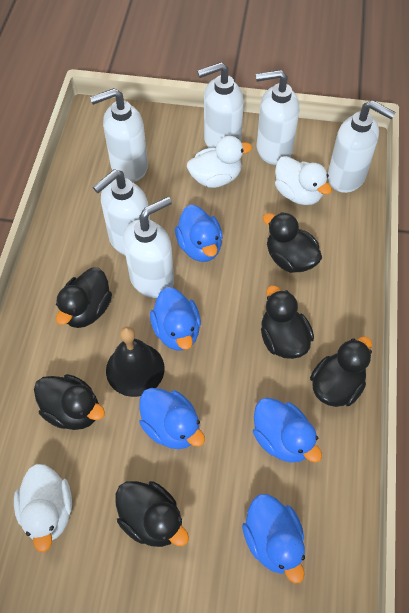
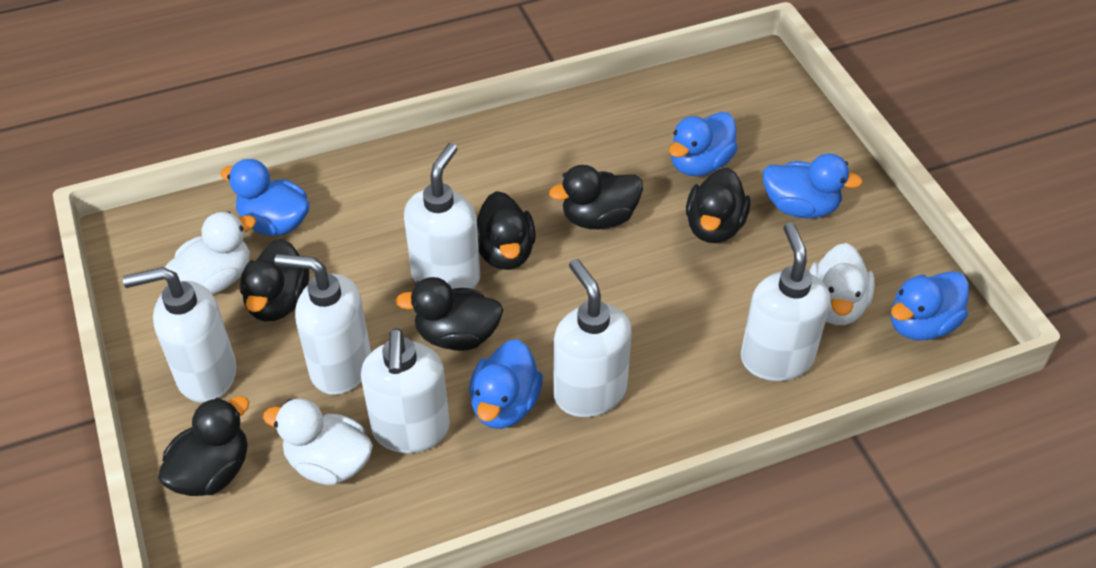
black bell: 1 -> 0

